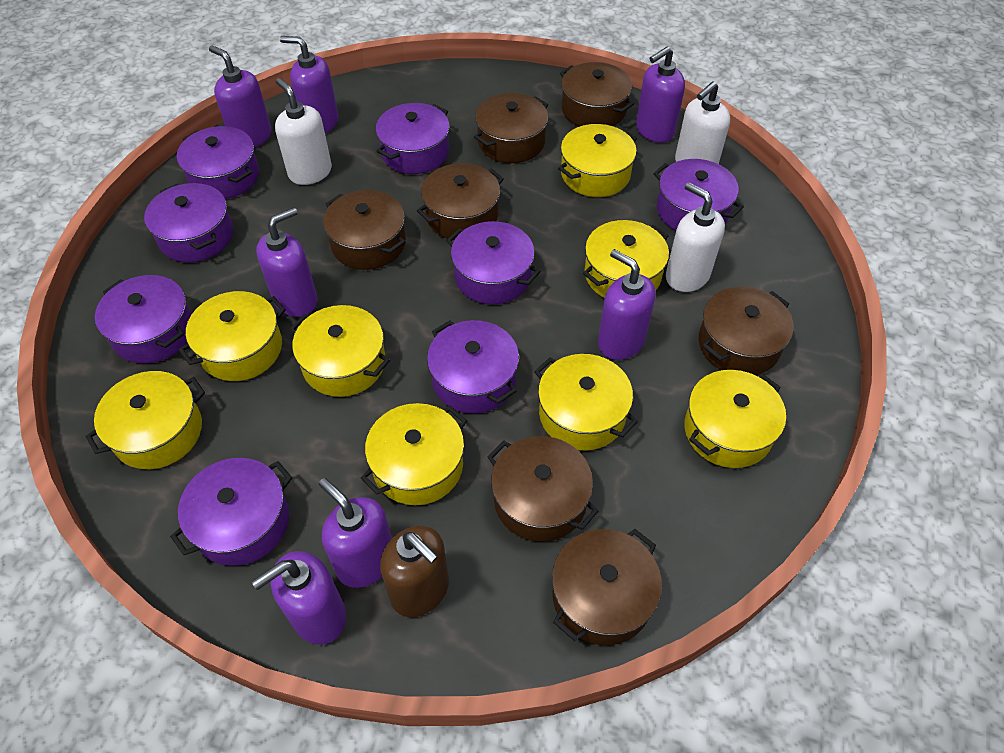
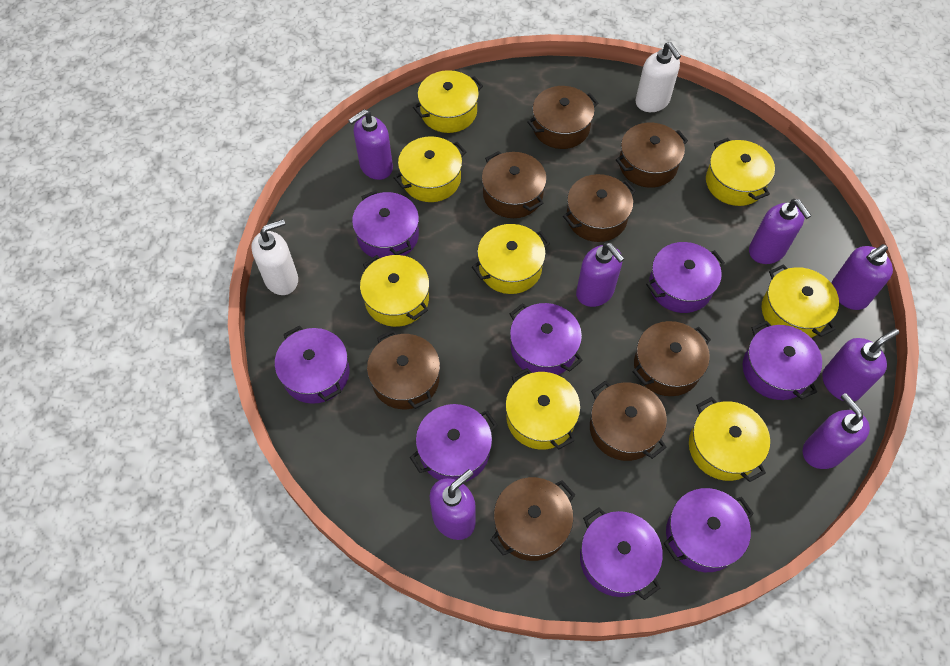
brown pot: 7 -> 8
brown soap dispenser: 1 -> 0
white soap dispenser: 3 -> 2

